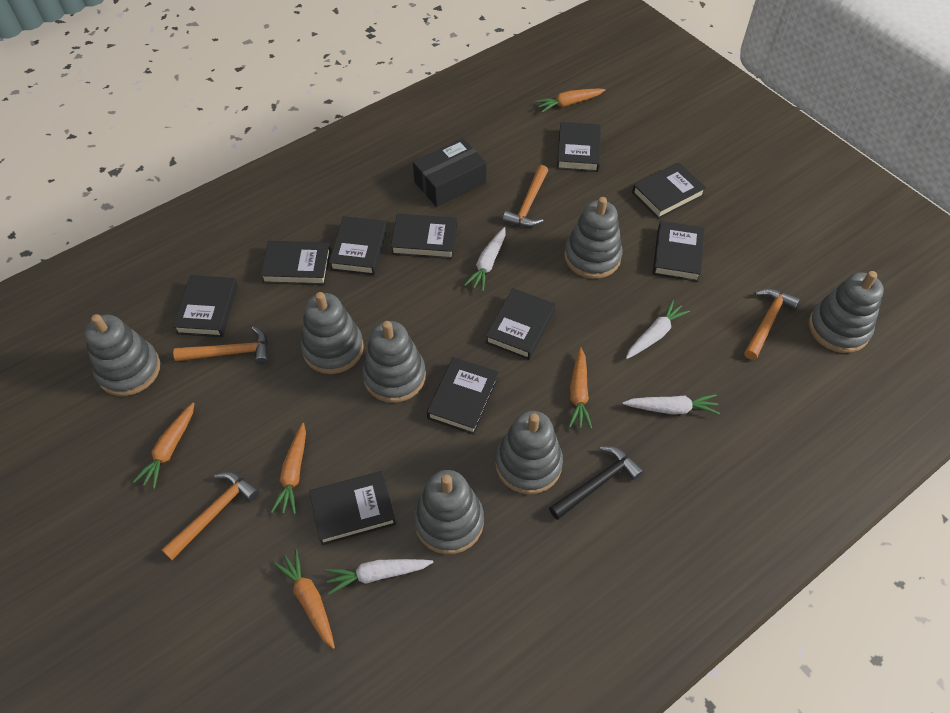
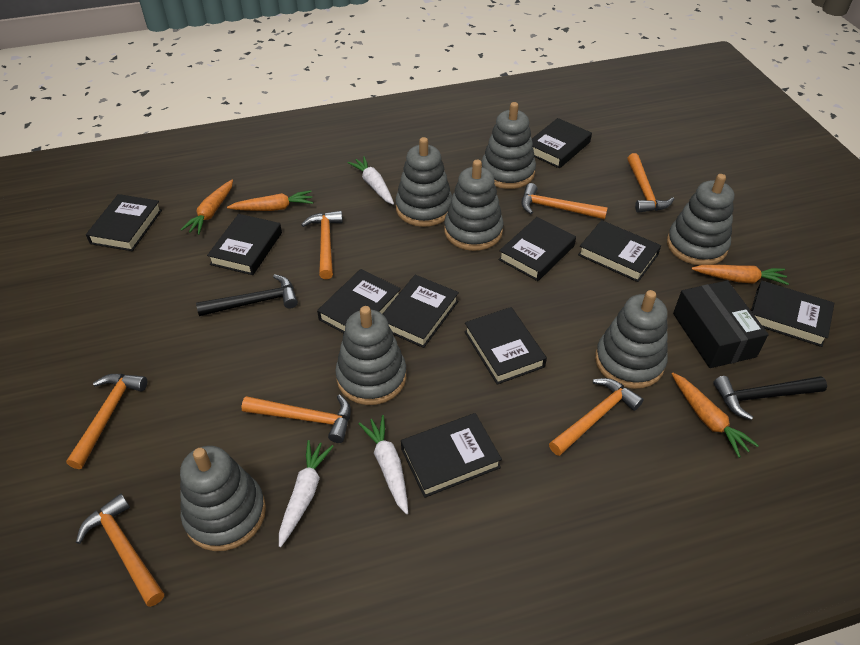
black hammer: 1 -> 2
orange carrot: 5 -> 4
orange hammer: 4 -> 7
white carrot: 4 -> 3

